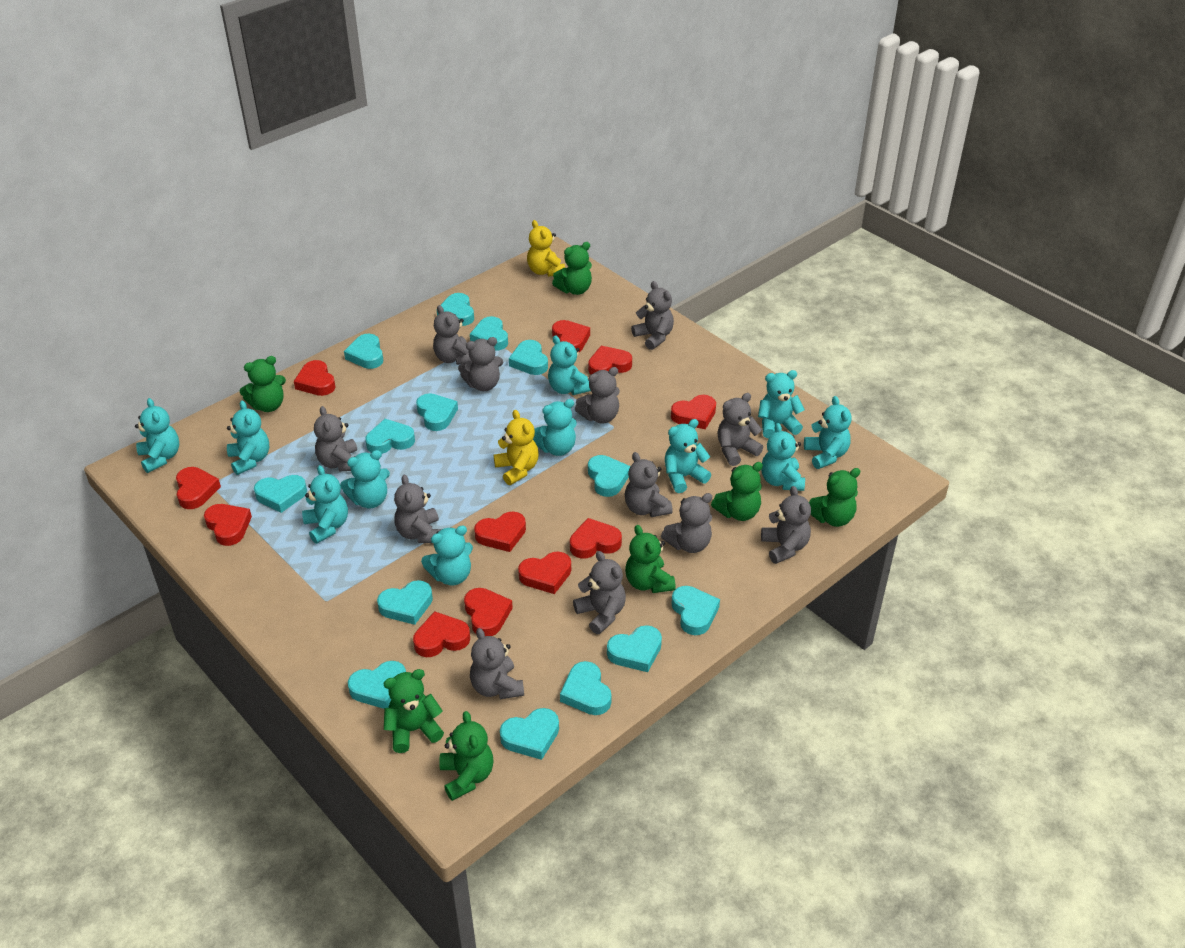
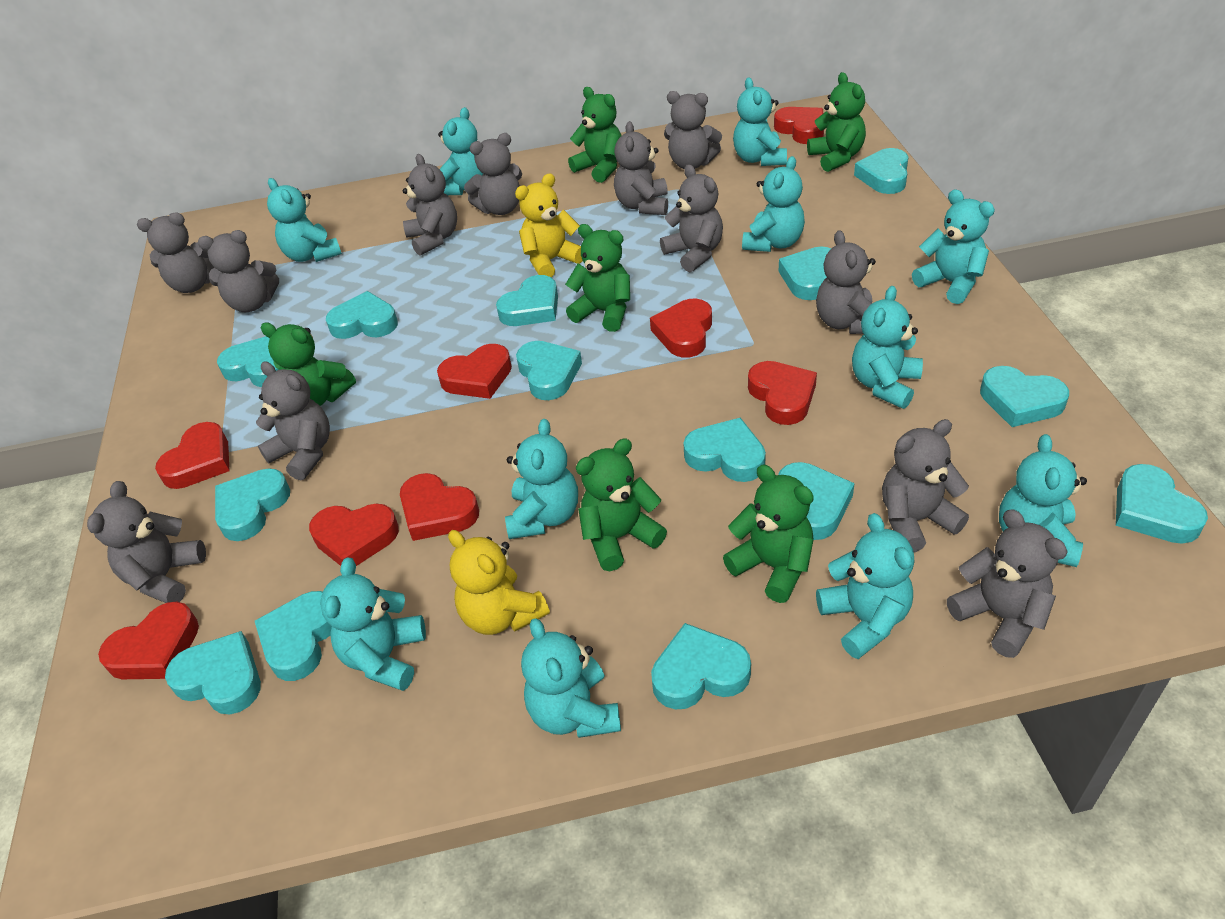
green teddy bear: 7 -> 6
red heart: 11 -> 8

